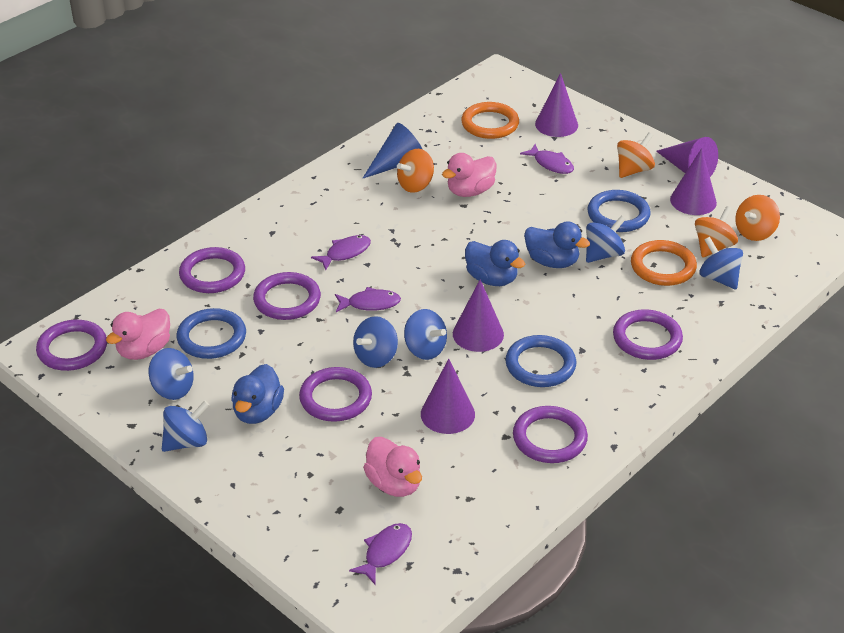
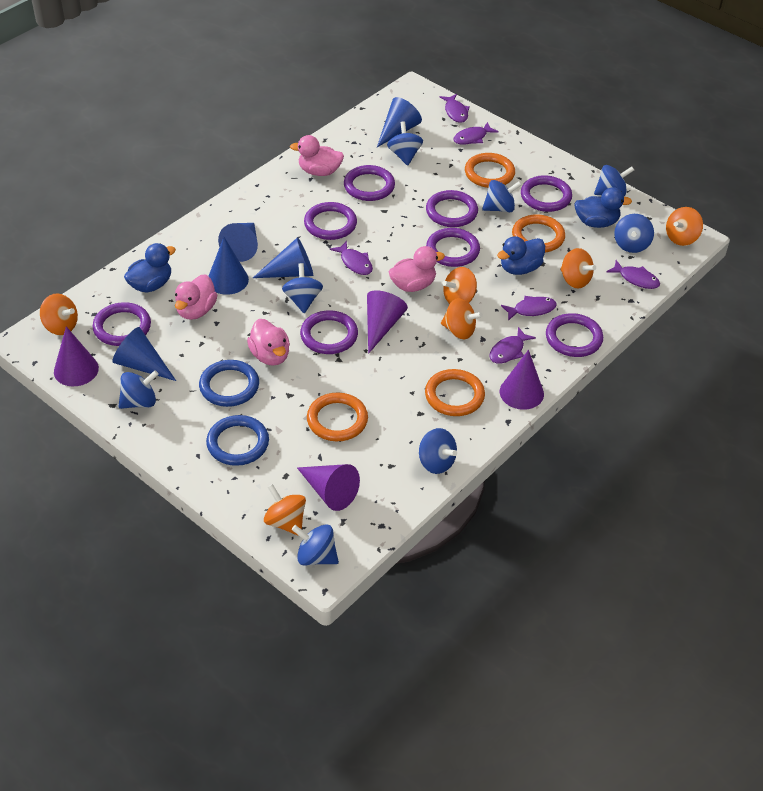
blue cone: 1 -> 5
blue ring: 3 -> 2
blue spinning top: 6 -> 8
orange ring: 2 -> 4
orange spinning top: 4 -> 6
pink duck: 3 -> 4
purple cone: 5 -> 4
purple fish: 4 -> 6
purple ring: 6 -> 8

